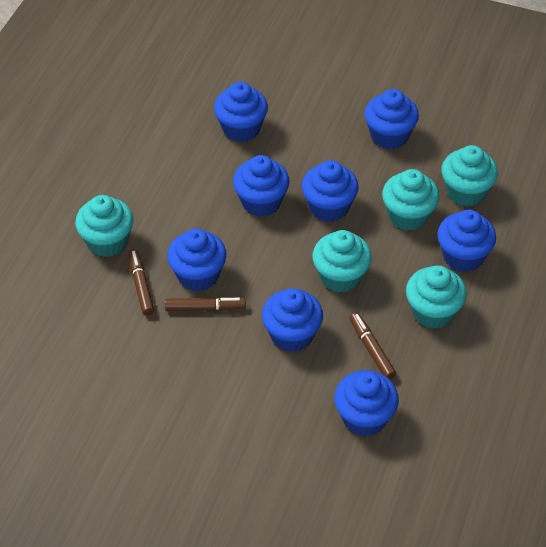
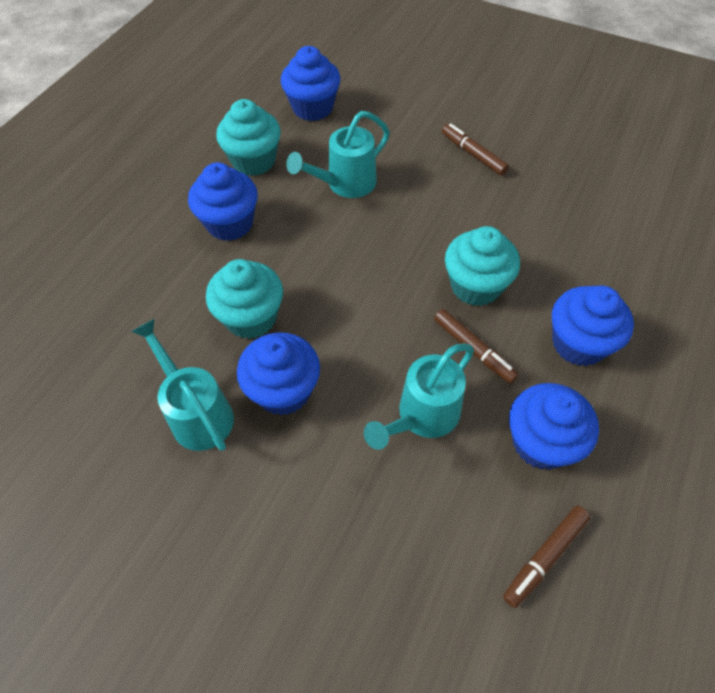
blue cupcake: 8 -> 5
turquoise cupcake: 5 -> 3
turquoise watering can: 0 -> 3

